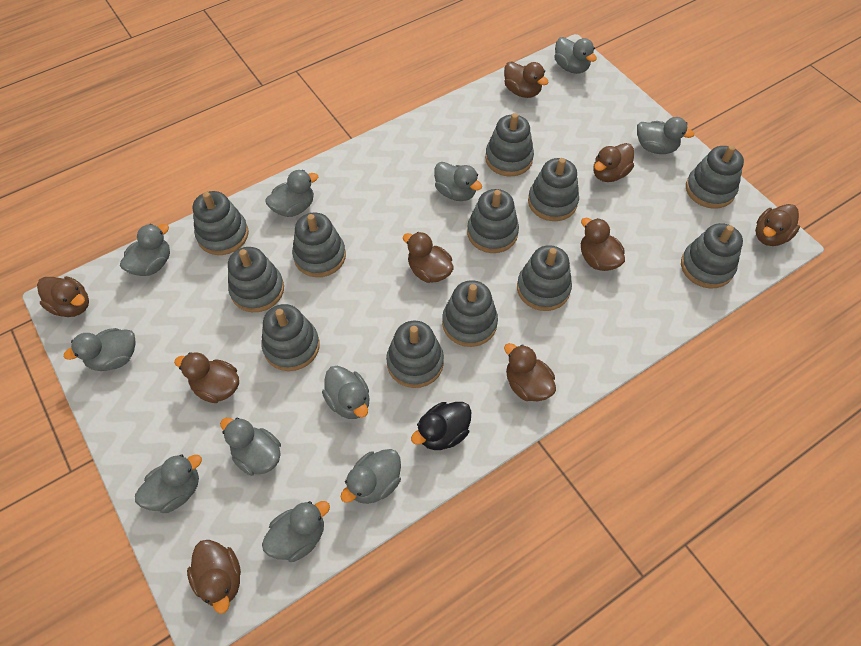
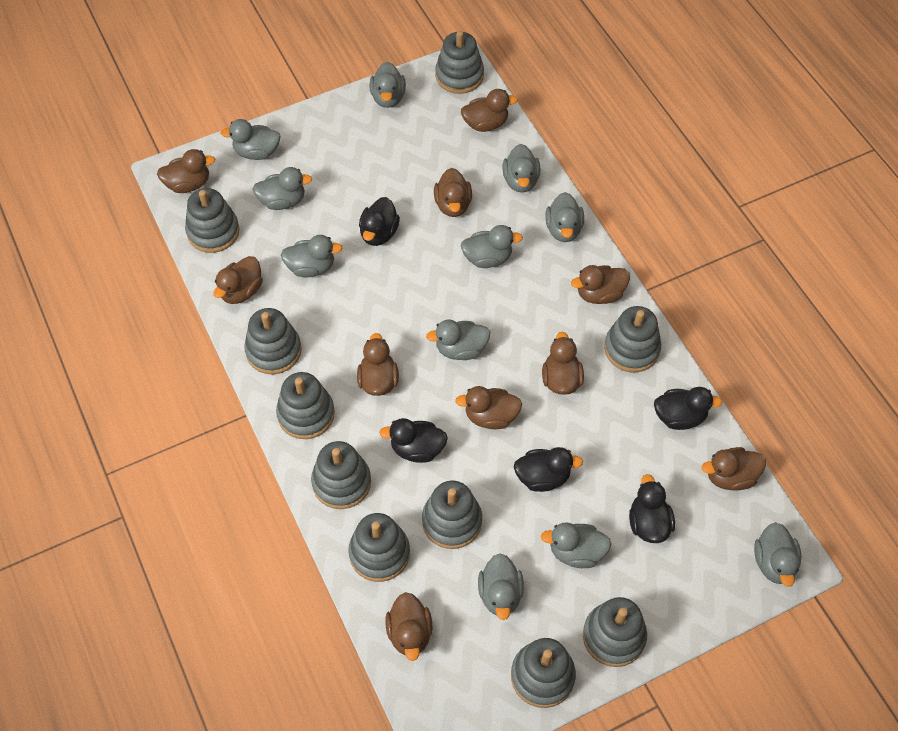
black duck: 1 -> 5
brown duck: 9 -> 10
grey stacking toy: 12 -> 10

